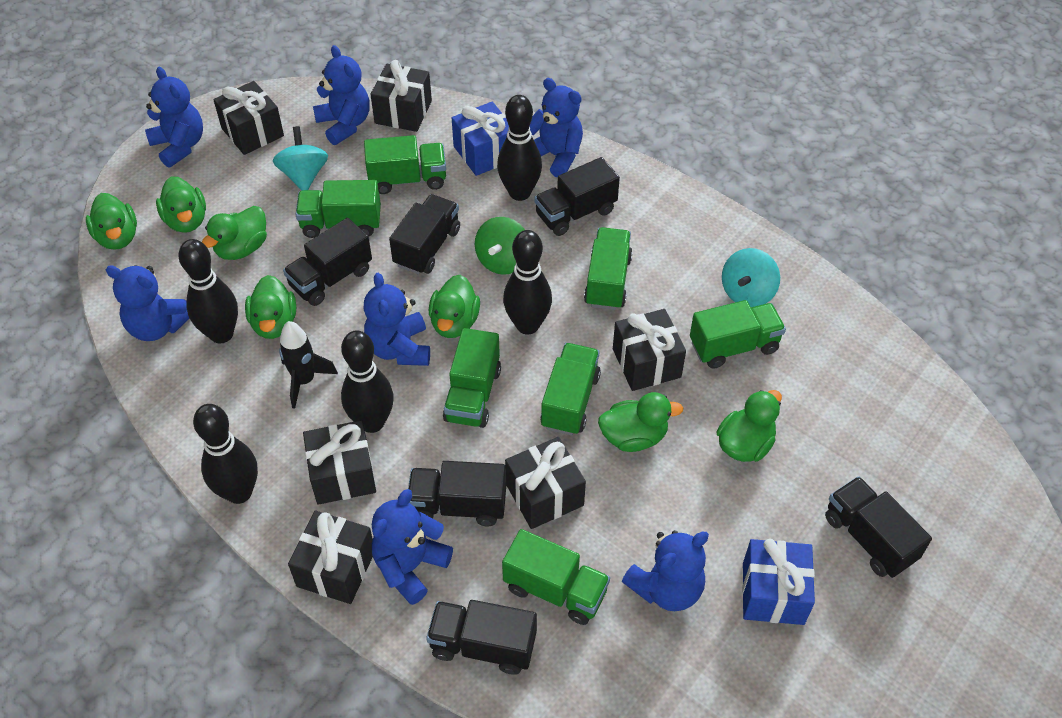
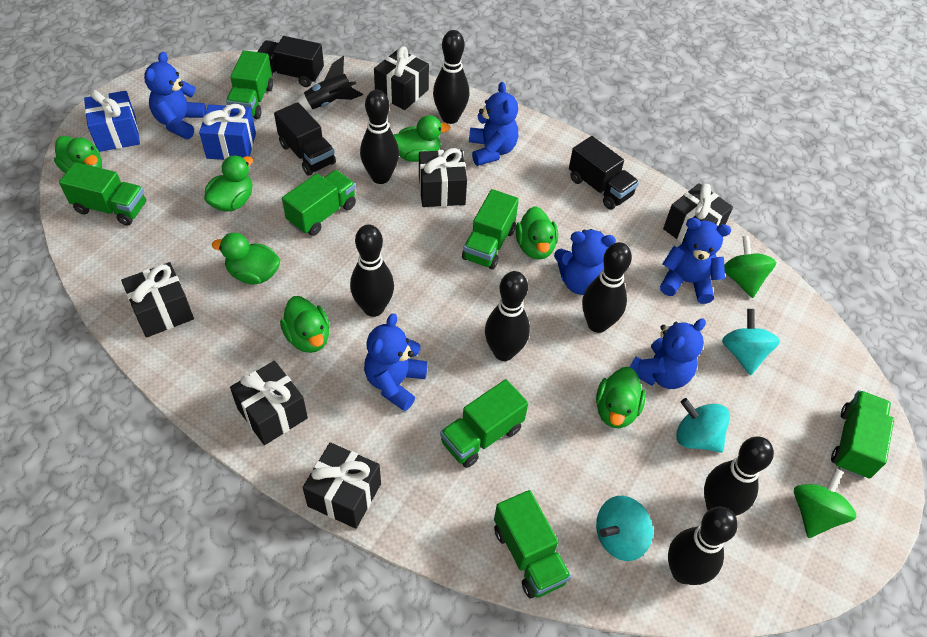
black bowling pin: 5 -> 7
black truck: 6 -> 3
blue teddy bear: 7 -> 6
green spinning top: 1 -> 2
turquoise spinning top: 2 -> 3

